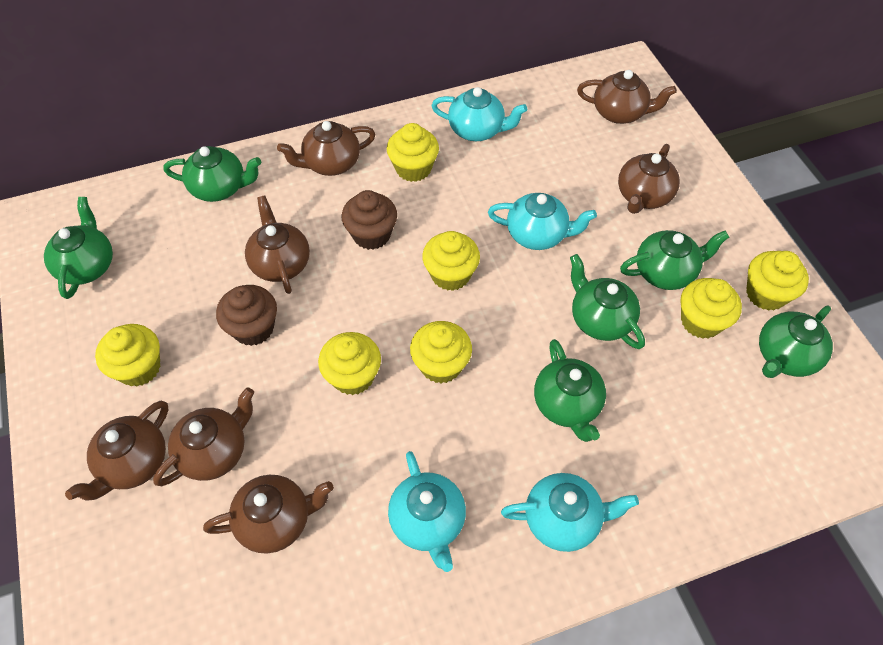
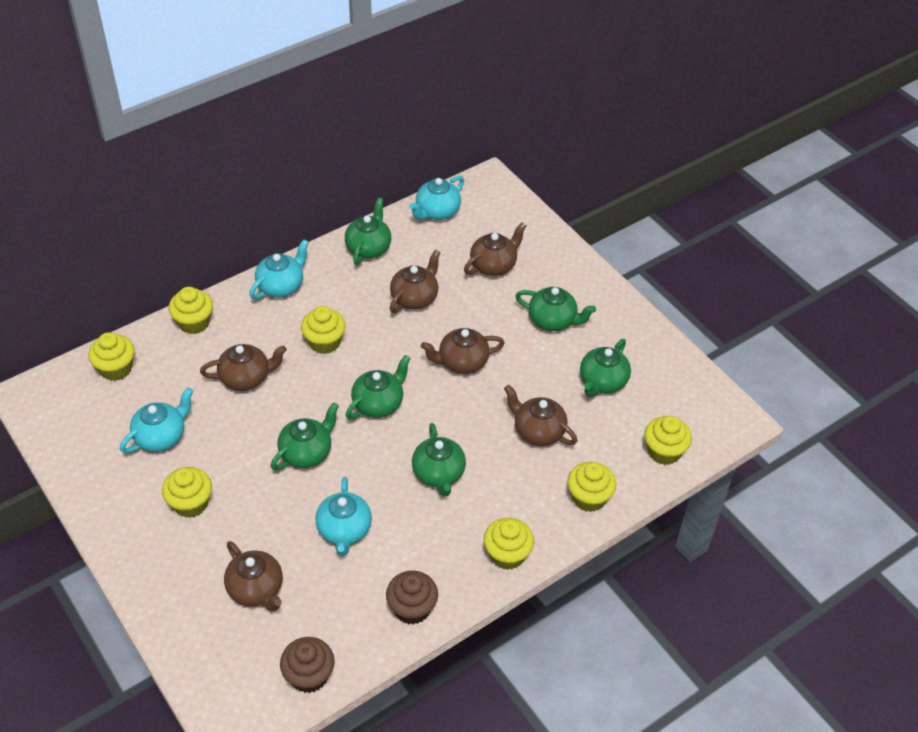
brown teapot: 7 -> 6

